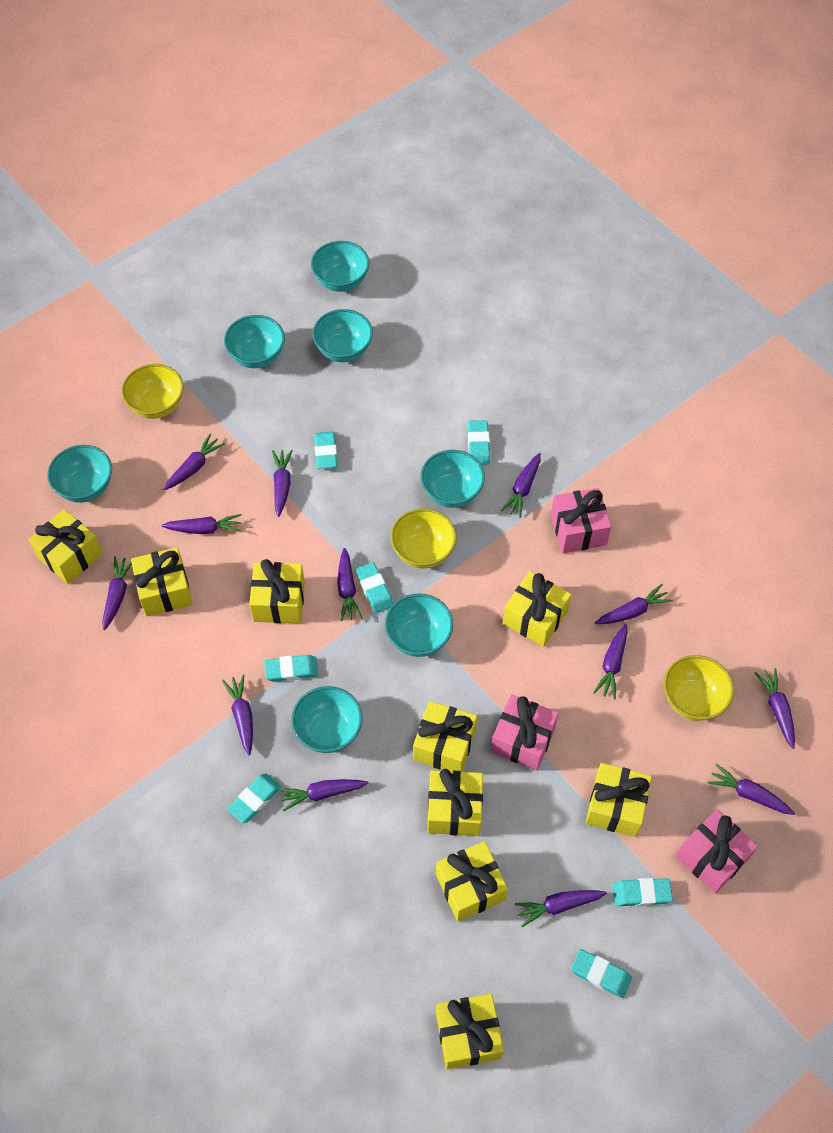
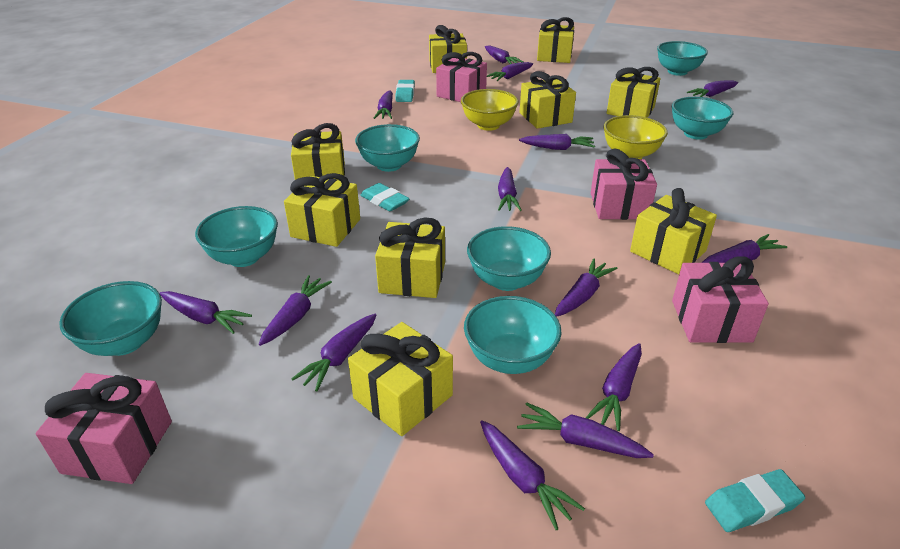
pink gift: 3 -> 4
purple carrot: 13 -> 14
turquoise eraser: 7 -> 3
yellow bowl: 3 -> 2

